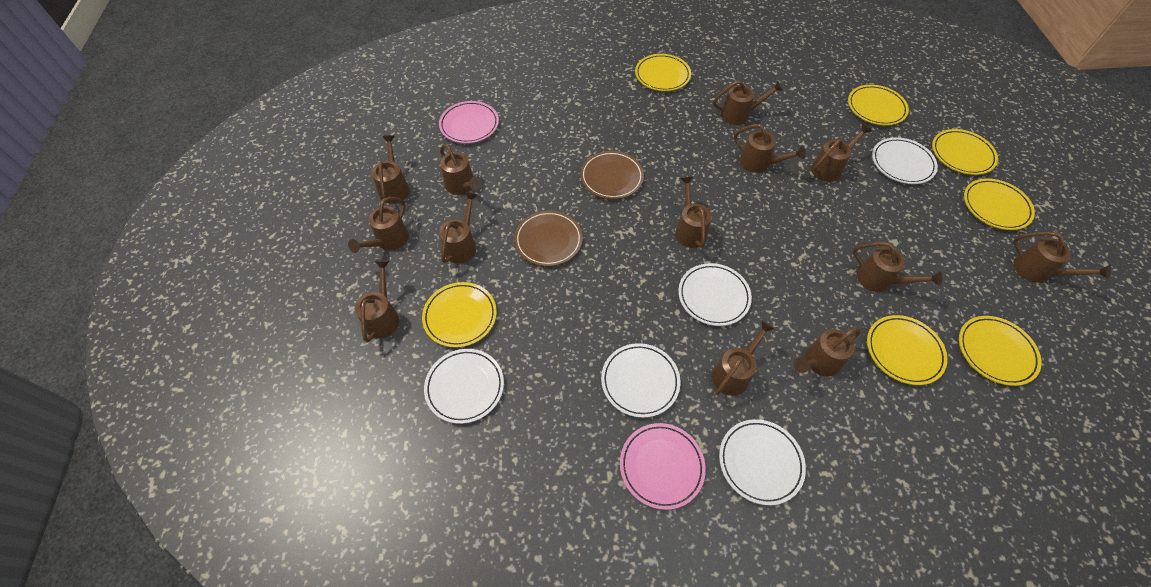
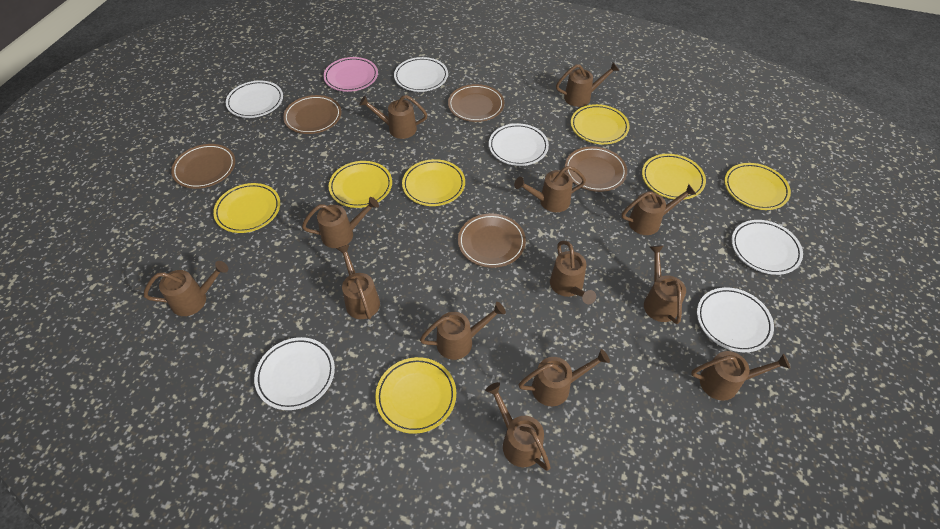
brown plate: 2 -> 5
pink plate: 2 -> 1
white plate: 5 -> 6

